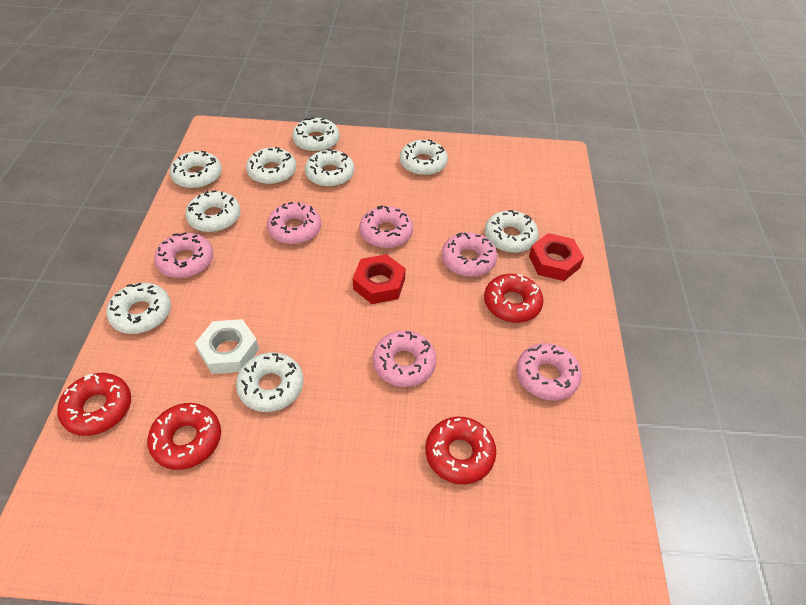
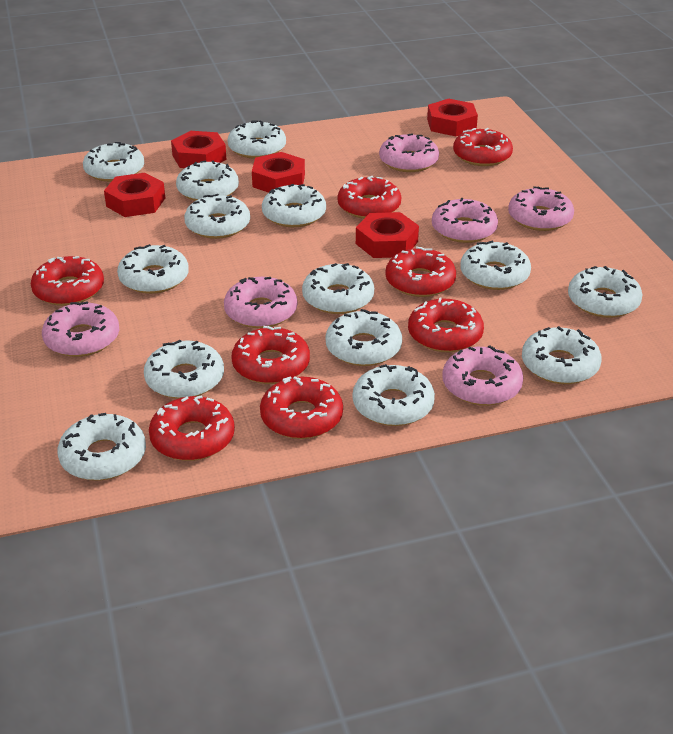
red donut: 4 -> 8
red nut: 2 -> 5
white donut: 9 -> 14
white nut: 1 -> 0

